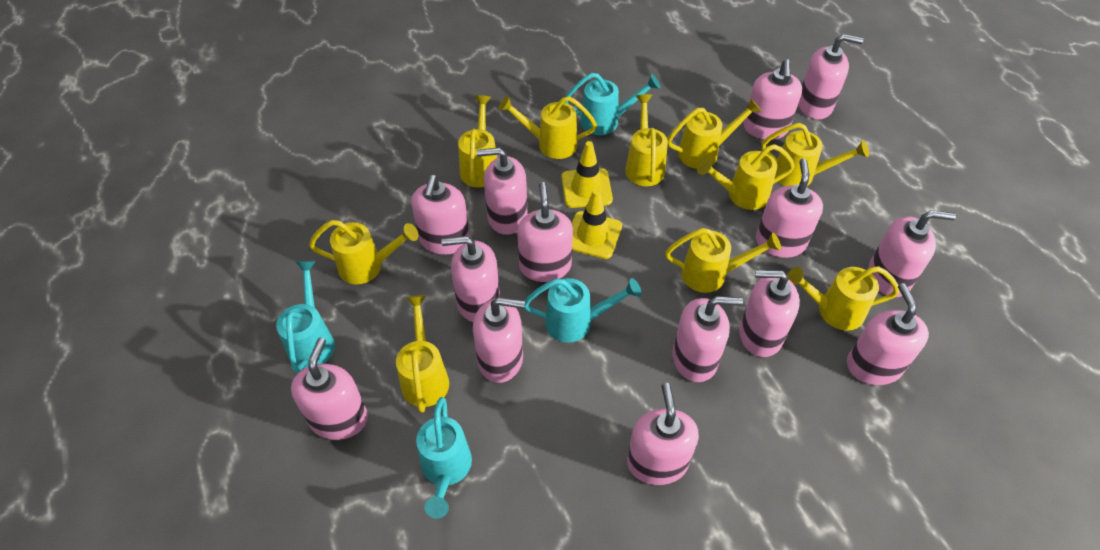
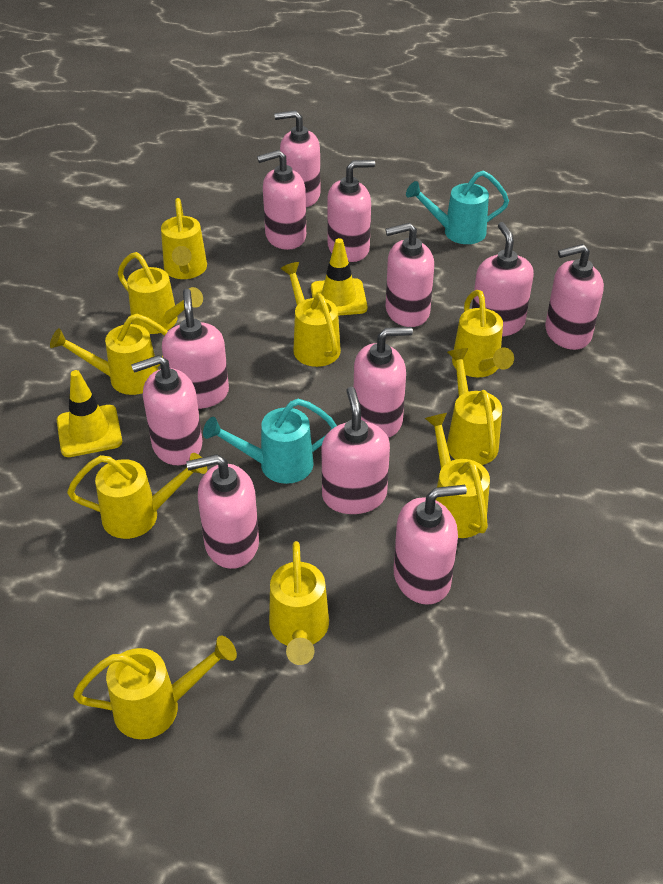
pink soap dispenser: 14 -> 12
turquoise watering can: 4 -> 2

